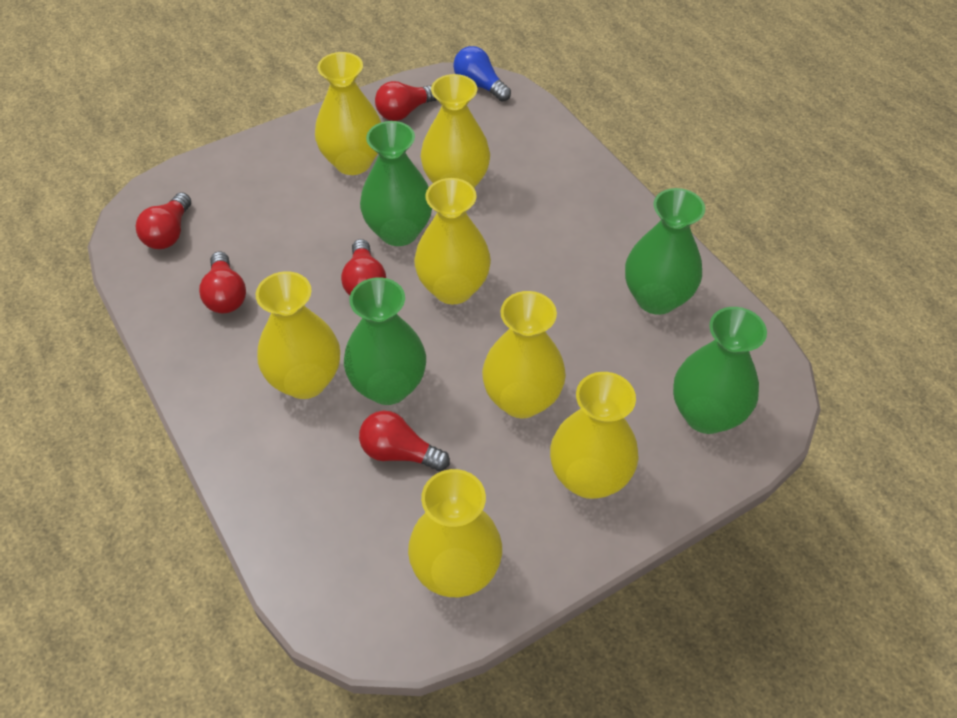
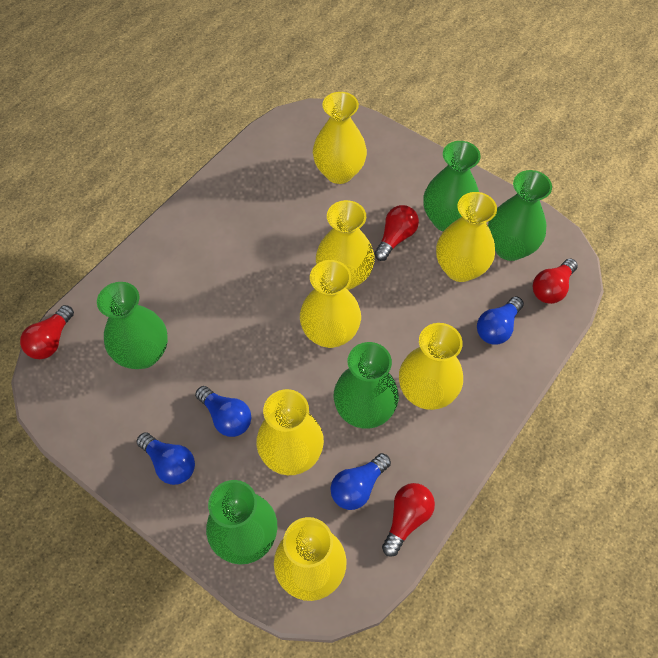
blue light bulb: 1 -> 4
green vase: 4 -> 5
red light bulb: 5 -> 4

